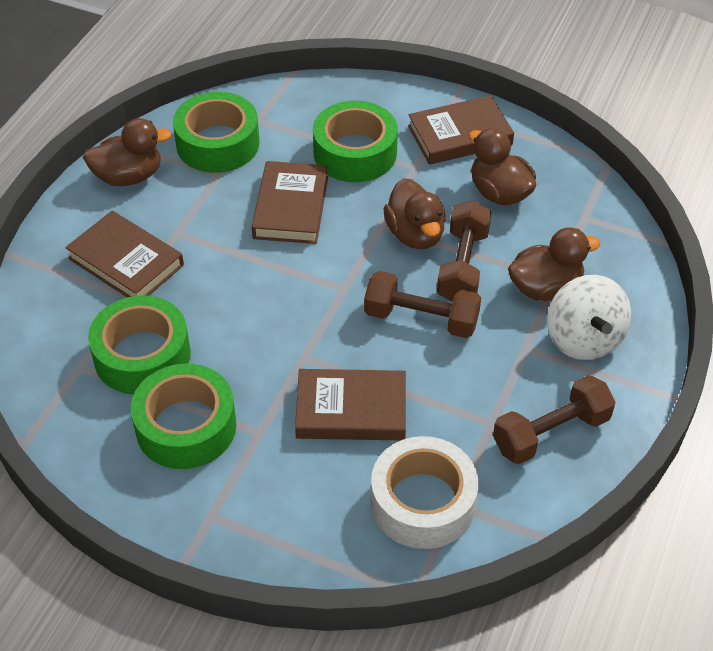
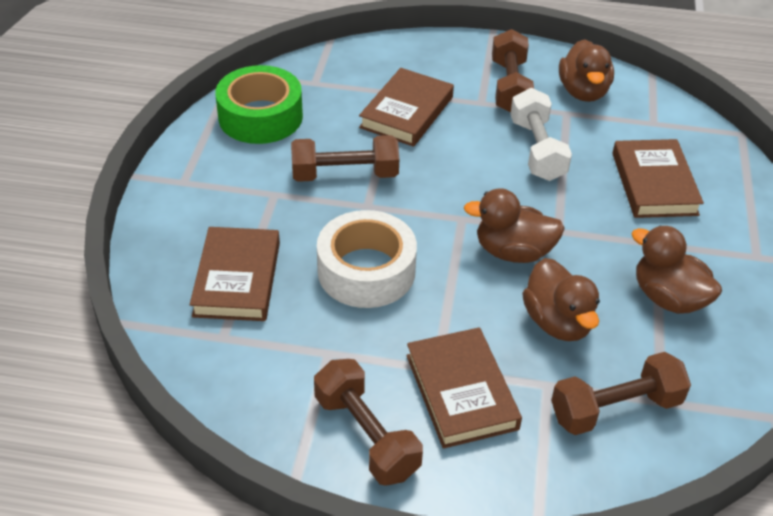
brown dumbbell: 3 -> 4
green tape: 4 -> 1
white dumbbell: 0 -> 1
white spinning top: 1 -> 0

